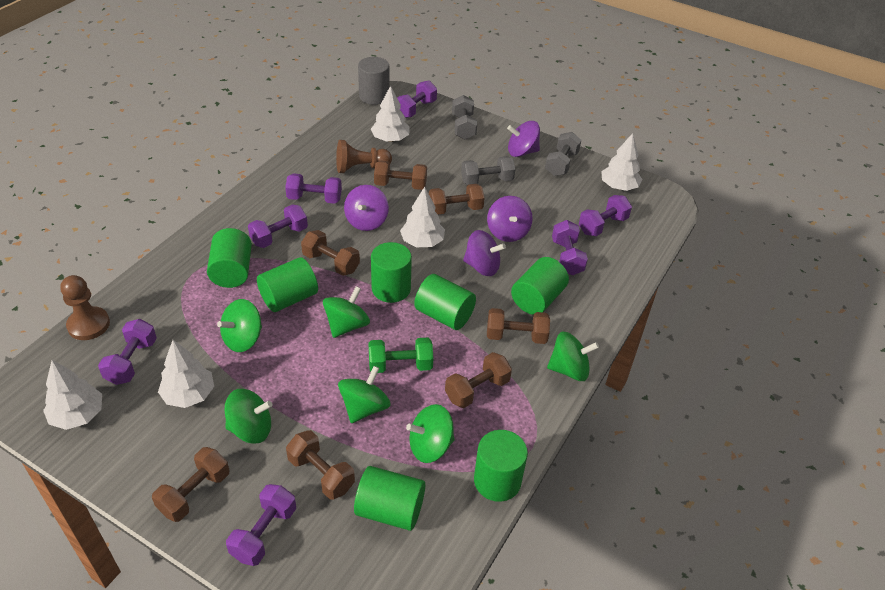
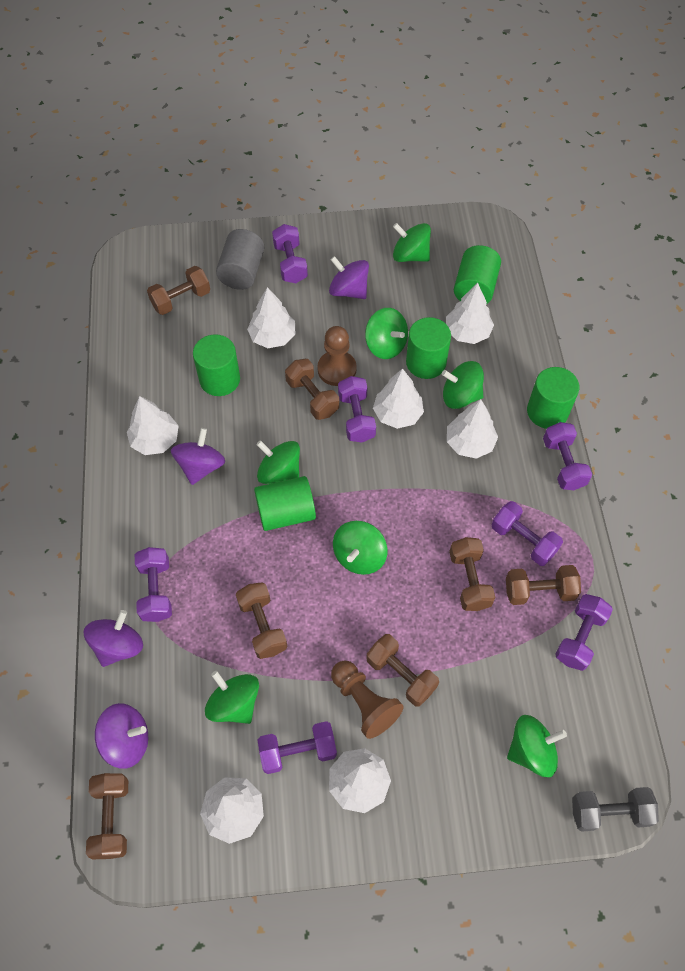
green cylinder: 7 -> 5
green dumbbell: 1 -> 0
green spinning top: 6 -> 7
grey dumbbell: 3 -> 1
white tree: 5 -> 7

